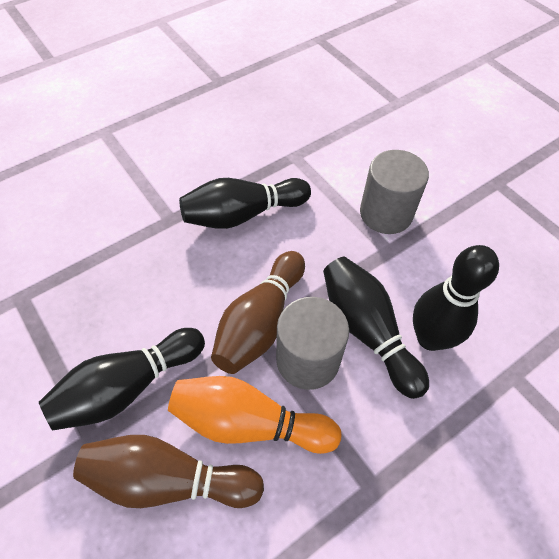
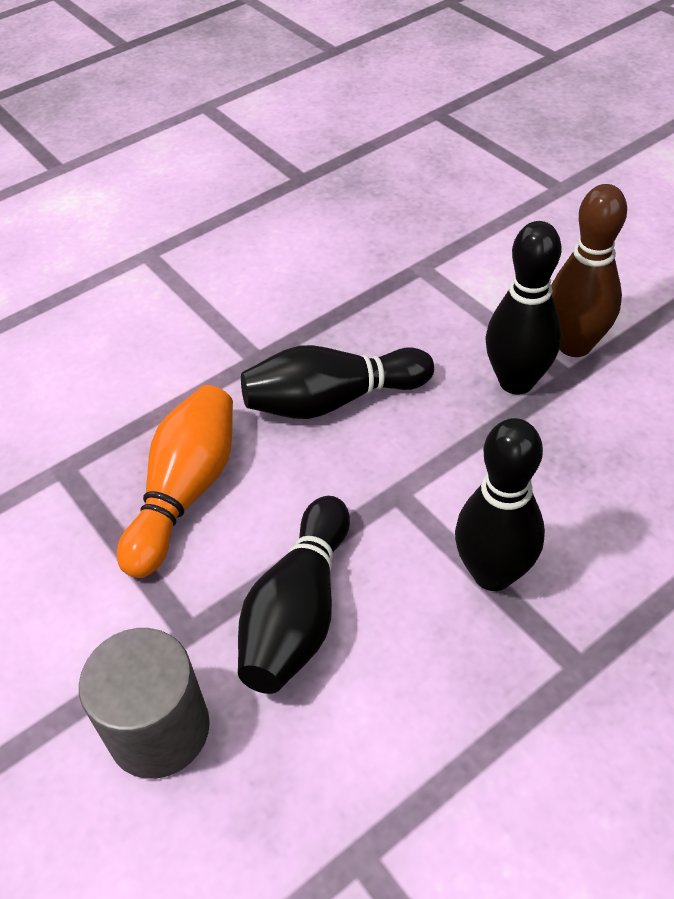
brown bowling pin: 2 -> 1
grey cylinder: 2 -> 1

